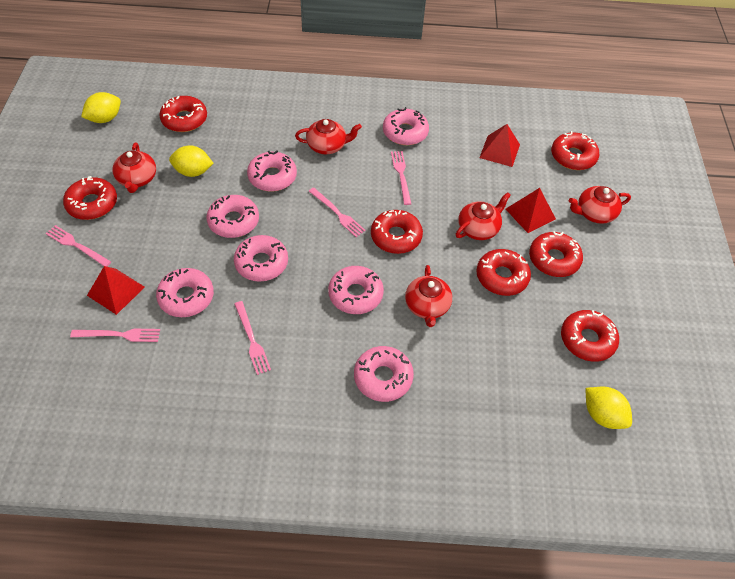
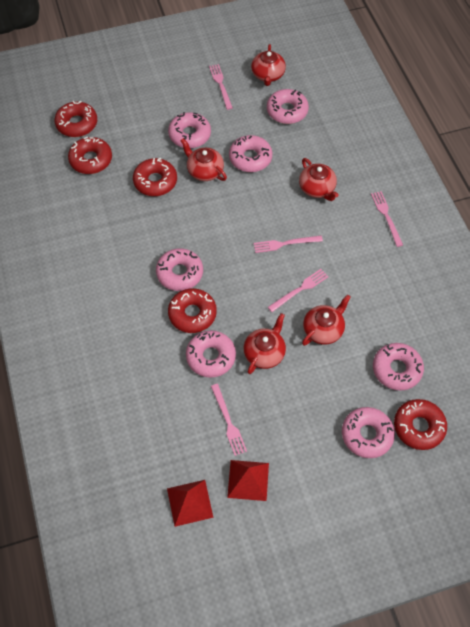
red donut: 7 -> 5
red pyramid: 3 -> 2
yellow lemon: 3 -> 0

